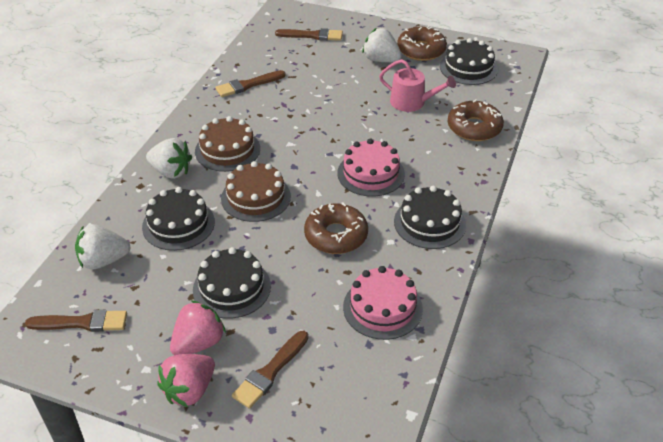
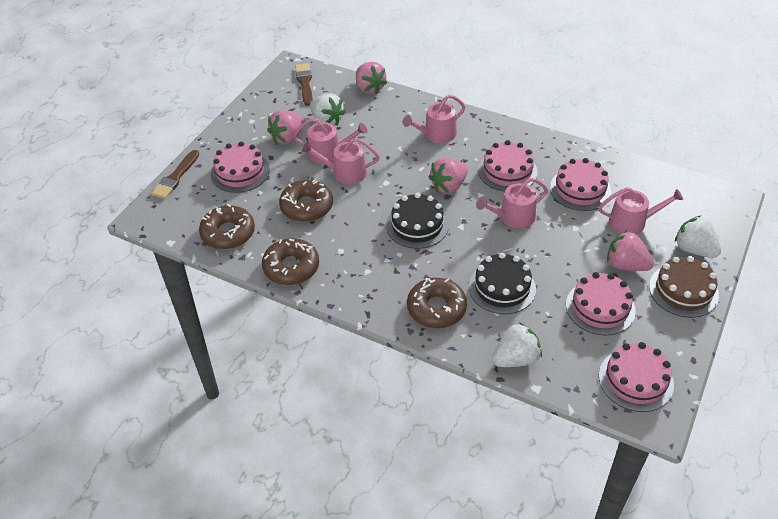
black cake: 4 -> 2
brown brush: 4 -> 2
brown cake: 2 -> 1
brown donut: 3 -> 4
pink cake: 2 -> 5
pink strawberry: 2 -> 4
pink watering can: 1 -> 5

